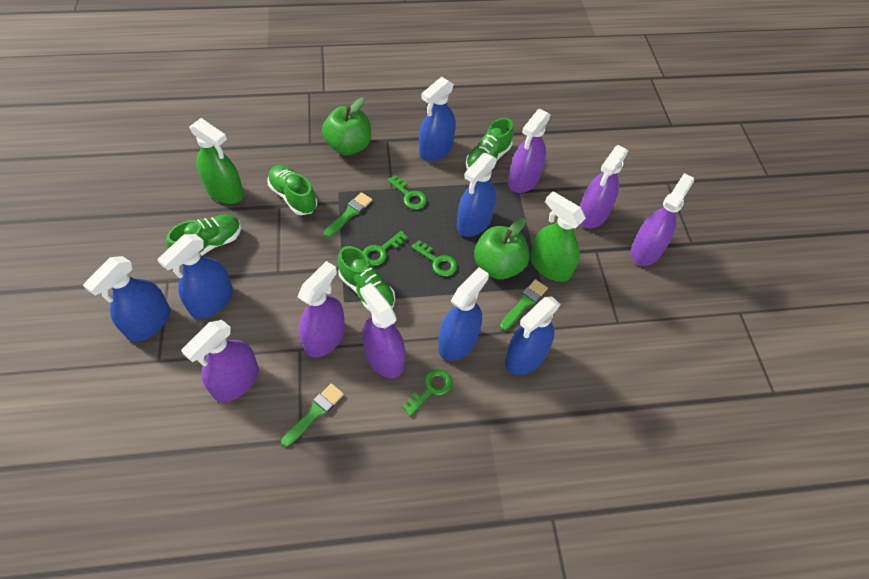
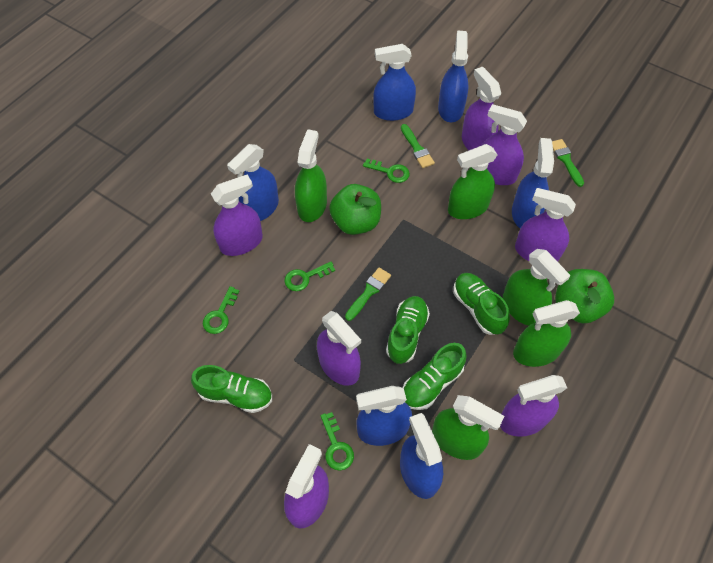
green spray bottle: 2 -> 5
purple spray bottle: 6 -> 7

